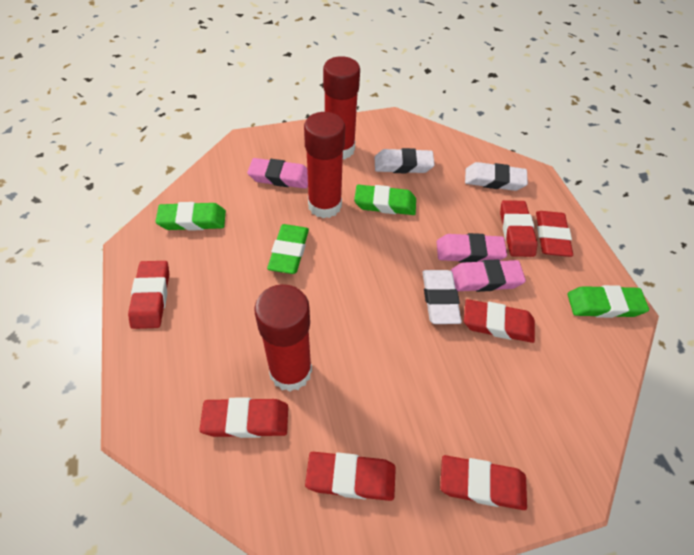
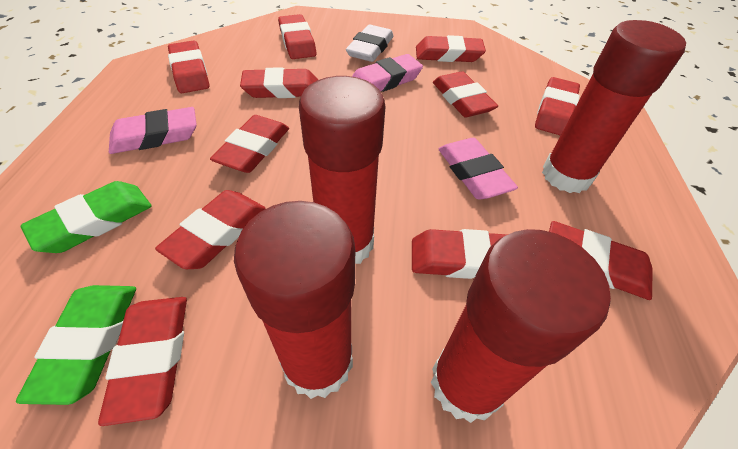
green eraser: 4 -> 2
red eraser: 7 -> 11
red glue stick: 3 -> 4
white eraser: 3 -> 1

